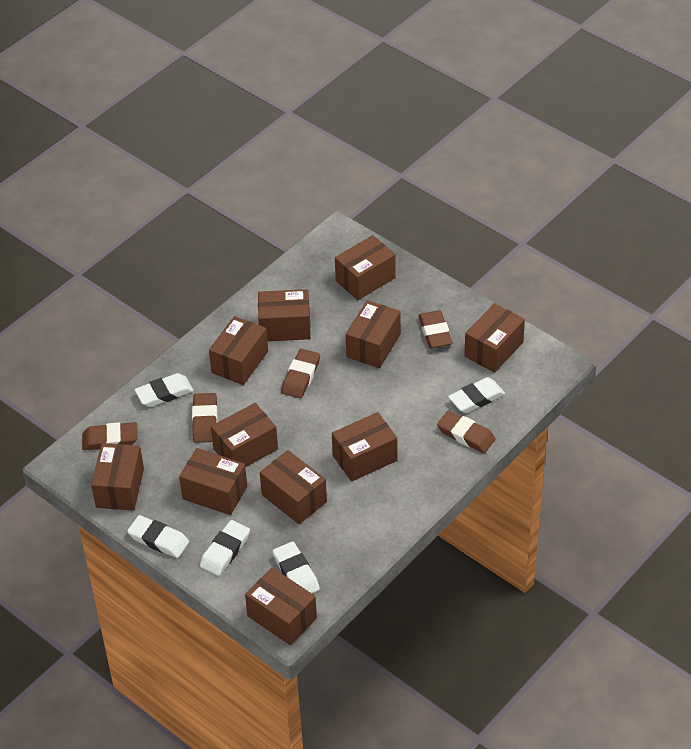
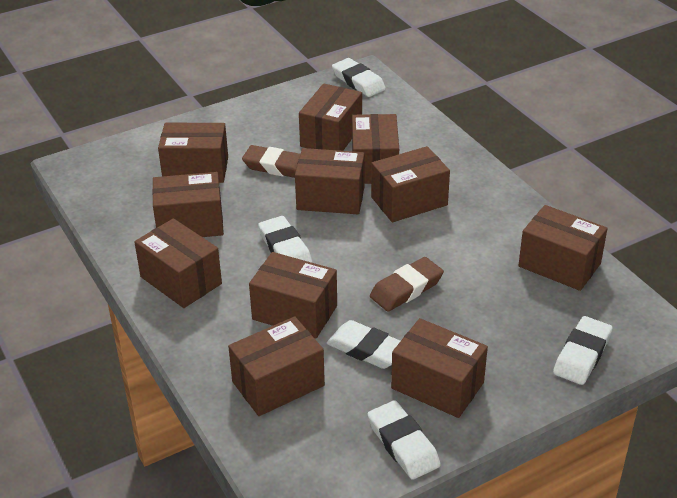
brown eraser: 5 -> 2

